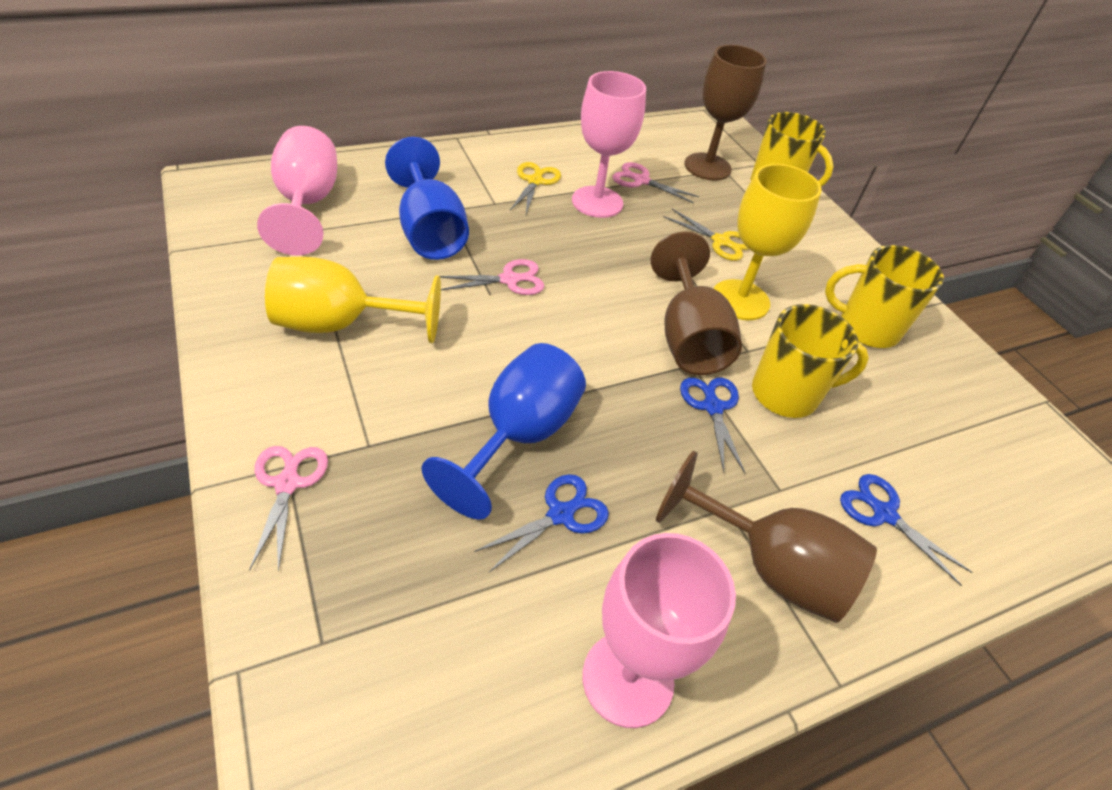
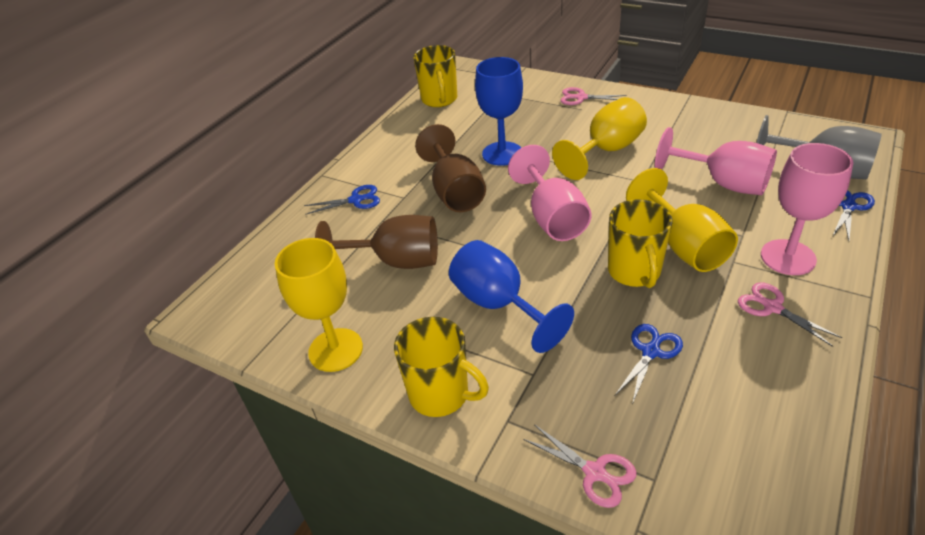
brown goblet: 3 -> 2
grey goblet: 0 -> 1
yellow goblet: 2 -> 3
yellow scissors: 2 -> 0

